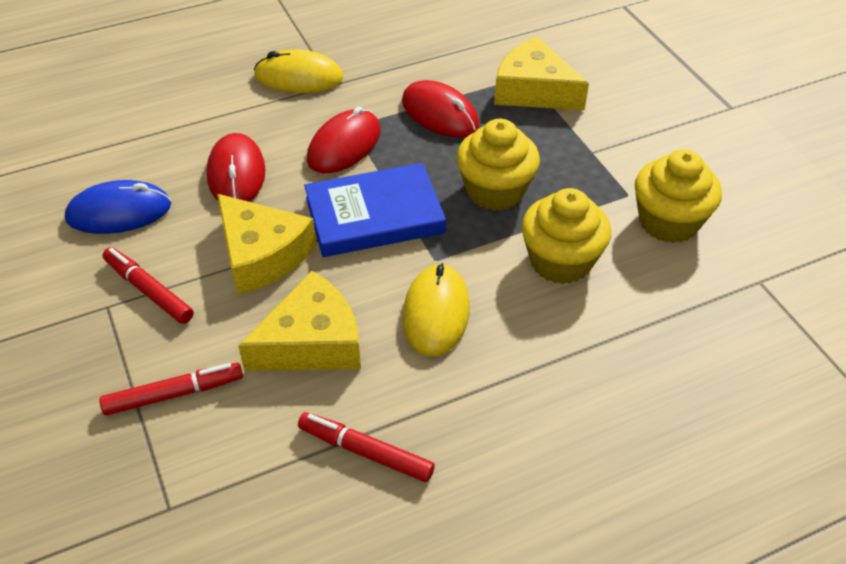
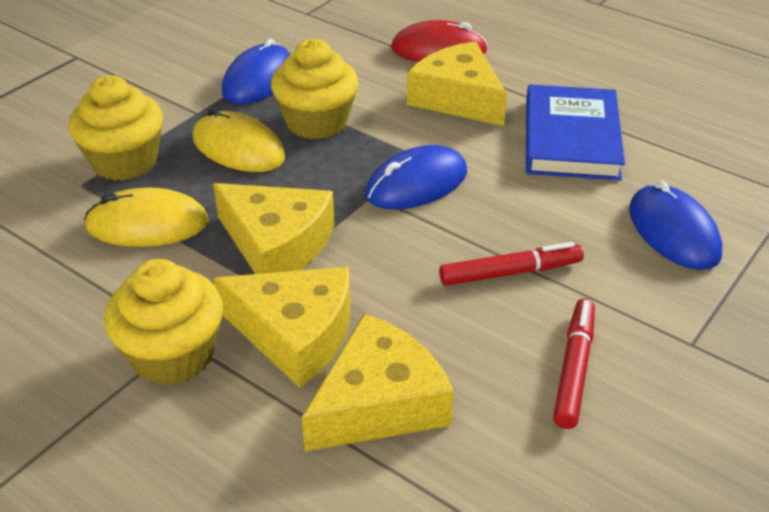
blue mouse: 1 -> 3
red marker: 3 -> 2
red mouse: 3 -> 1
yellow cheese: 3 -> 4

